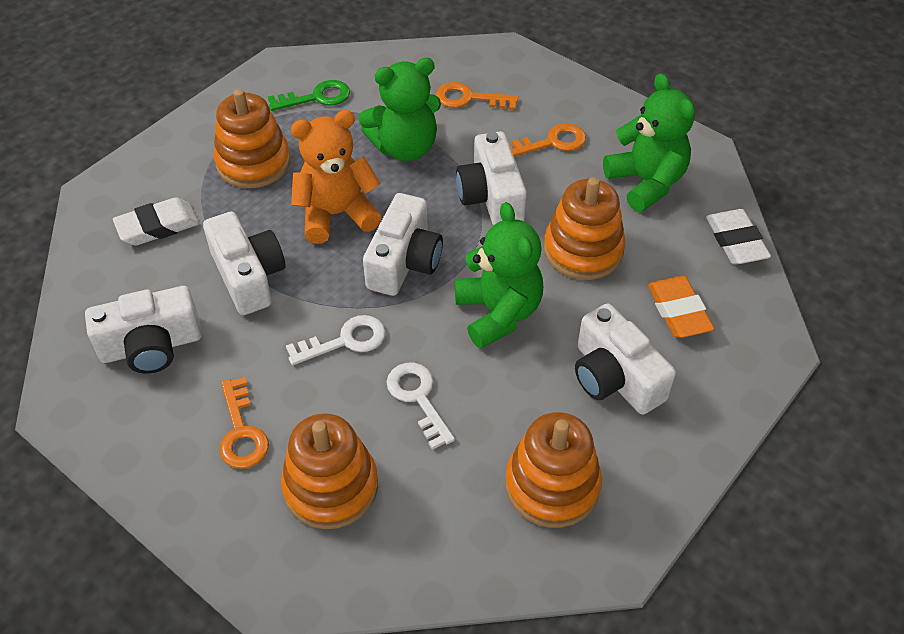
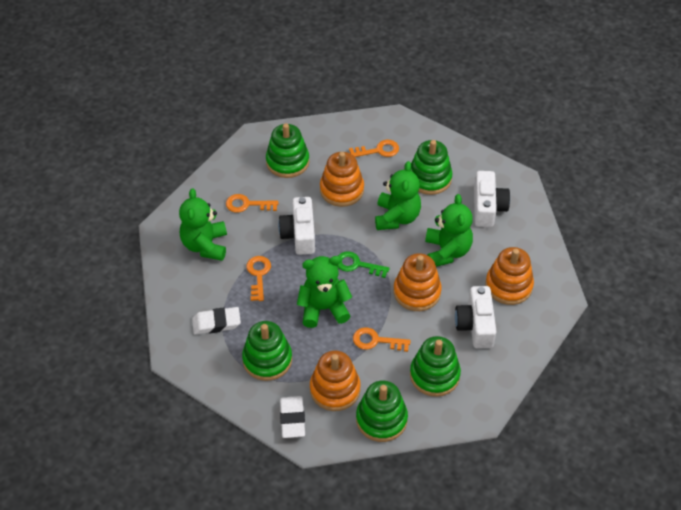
green stacking toy: 0 -> 5
green teddy bear: 3 -> 4
orange eraser: 1 -> 0
orange key: 3 -> 4
orange teddy bear: 1 -> 0
white camera: 5 -> 3
white key: 2 -> 0

